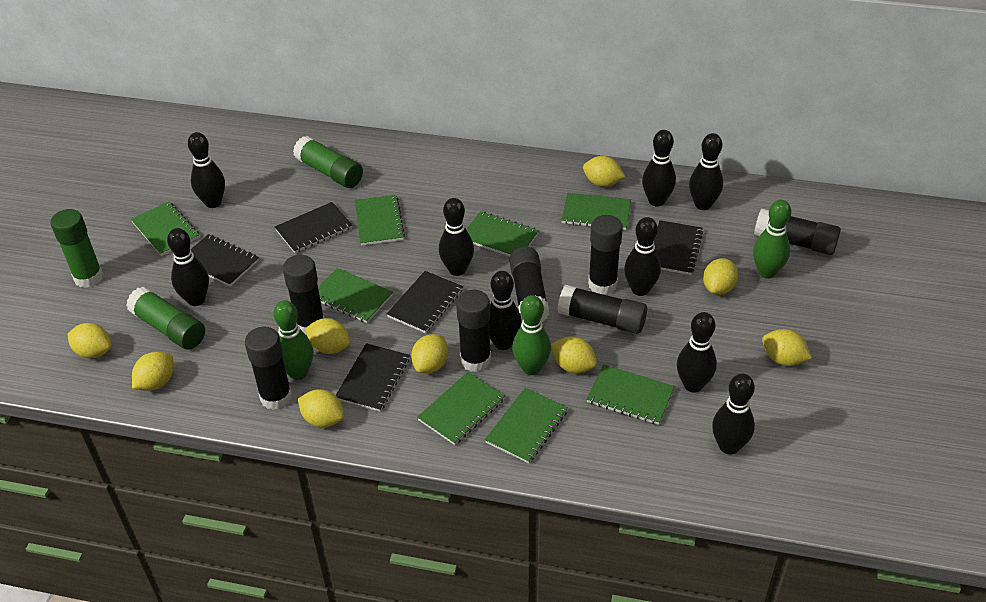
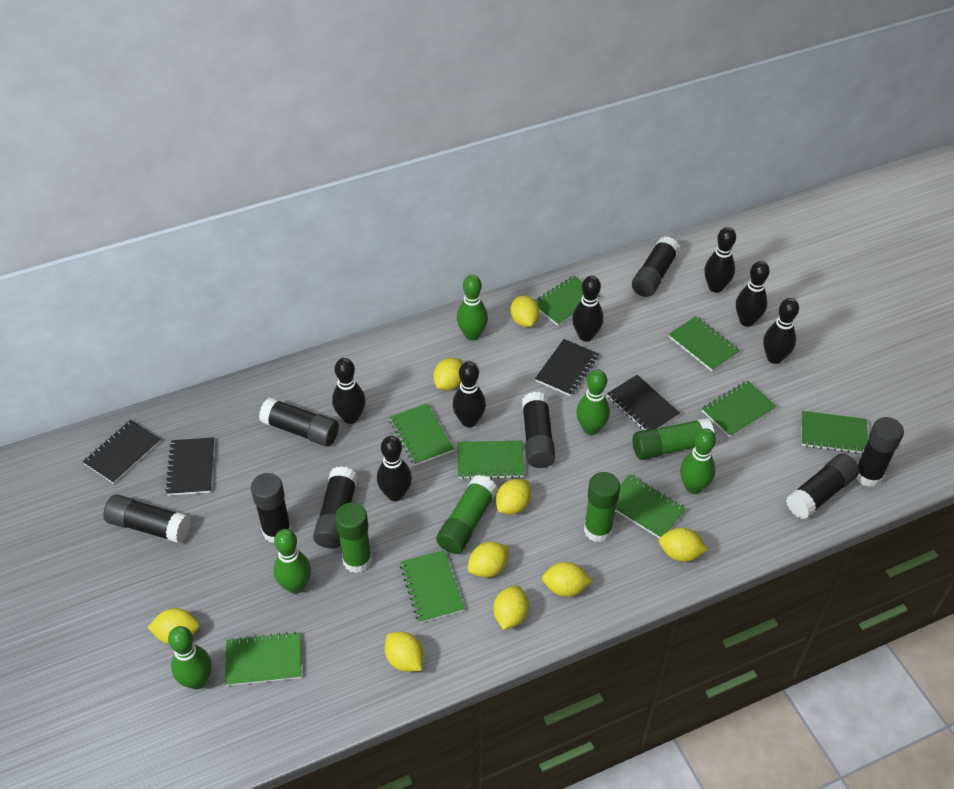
black bowling pin: 9 -> 7
black glue stick: 7 -> 8
black notebook: 5 -> 4
green bowling pin: 3 -> 5
green glue stick: 3 -> 4
green notebook: 8 -> 9

